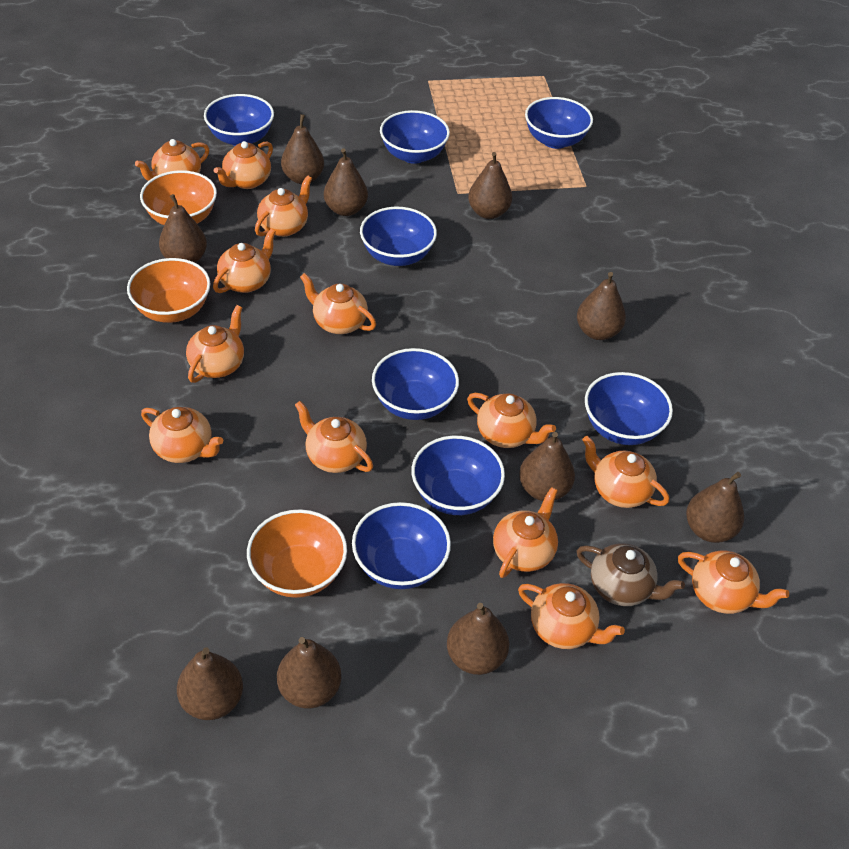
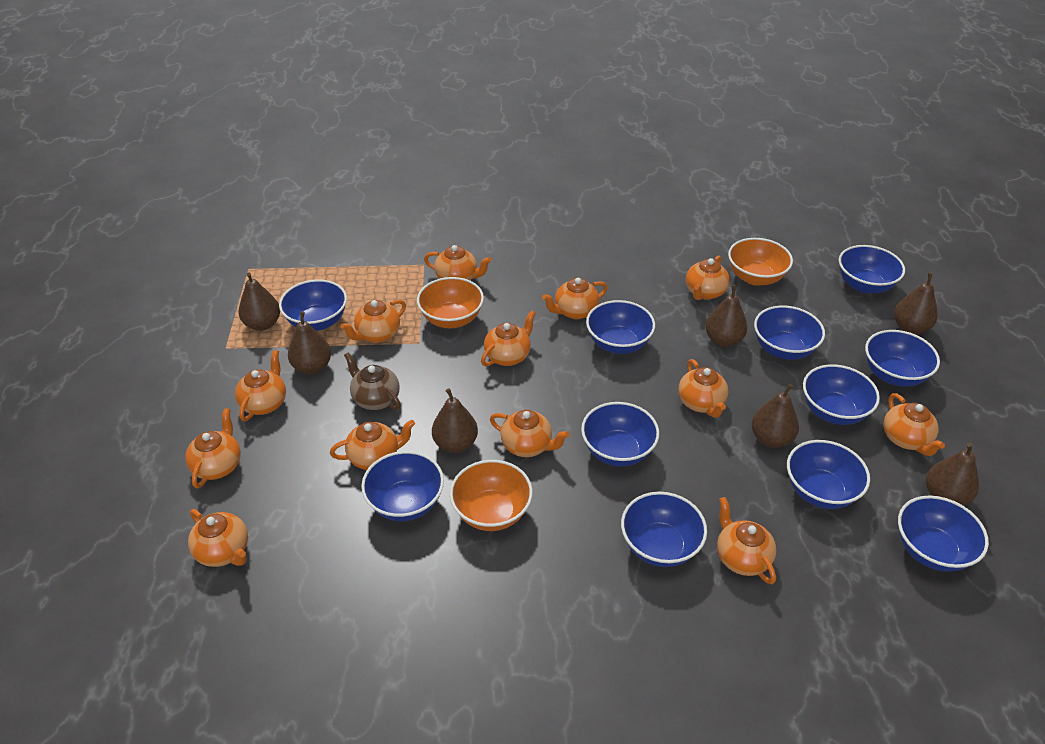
blue bowl: 8 -> 11
brown pear: 10 -> 7

